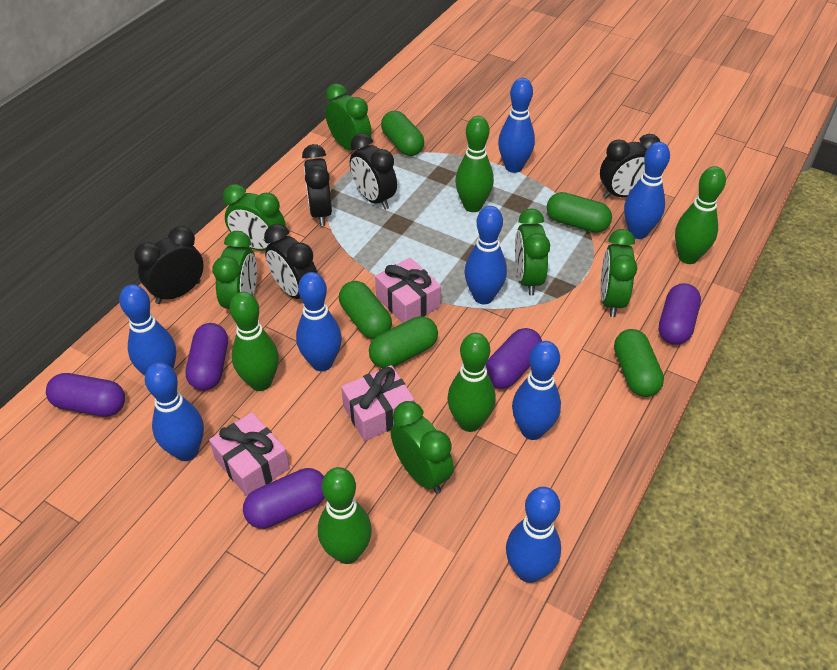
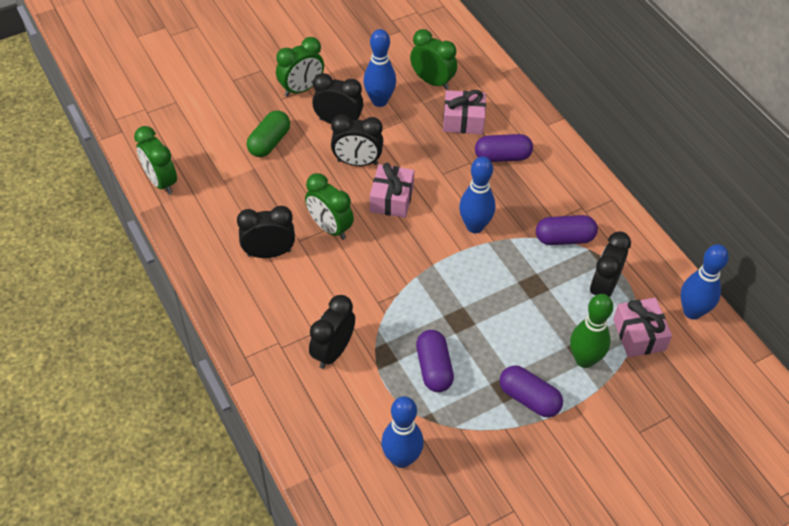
blue bowling pin: 8 -> 4
green bowling pin: 5 -> 1
green capsule: 5 -> 1
green clock: 6 -> 4
purple capsule: 5 -> 4

